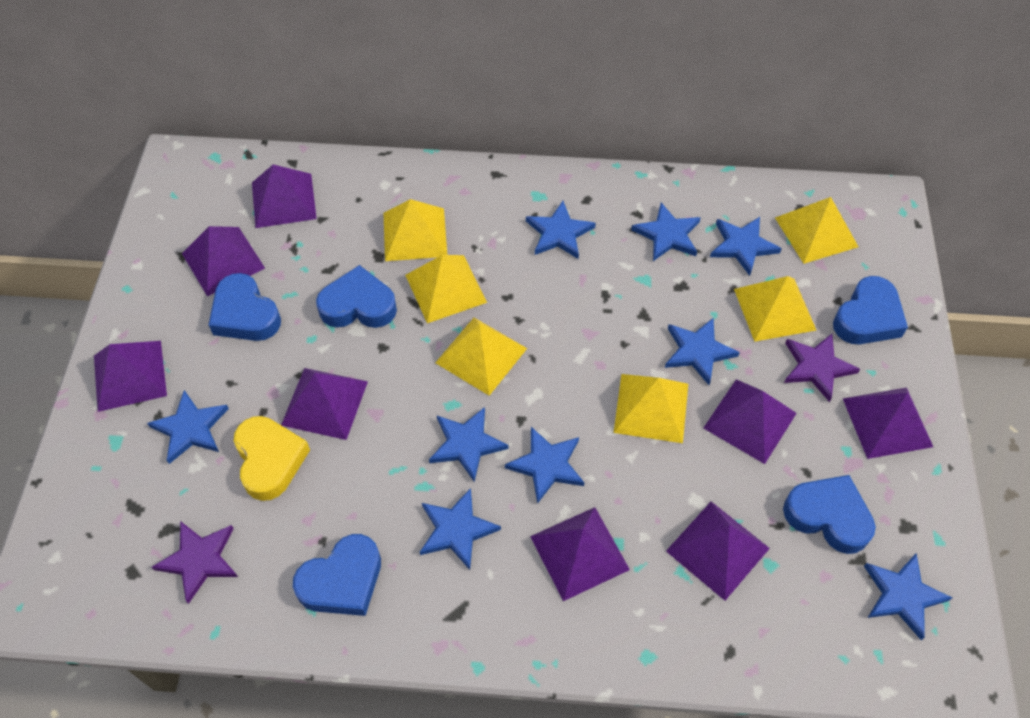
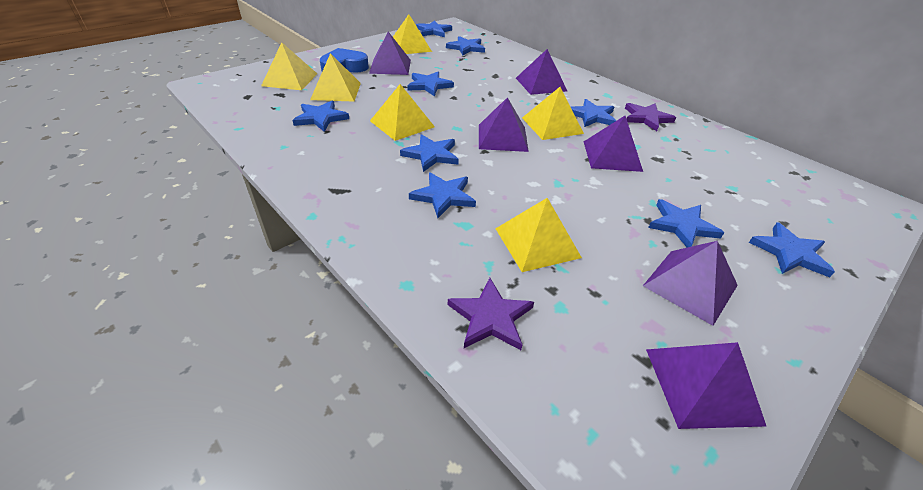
blue heart: 5 -> 1
purple pyramid: 8 -> 6
yellow heart: 1 -> 0

